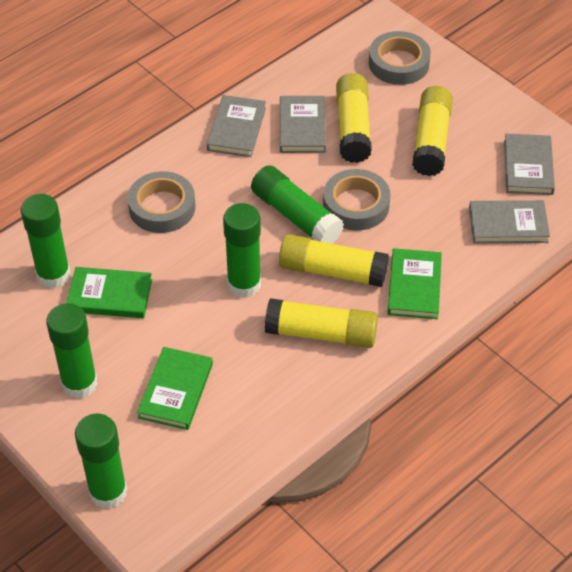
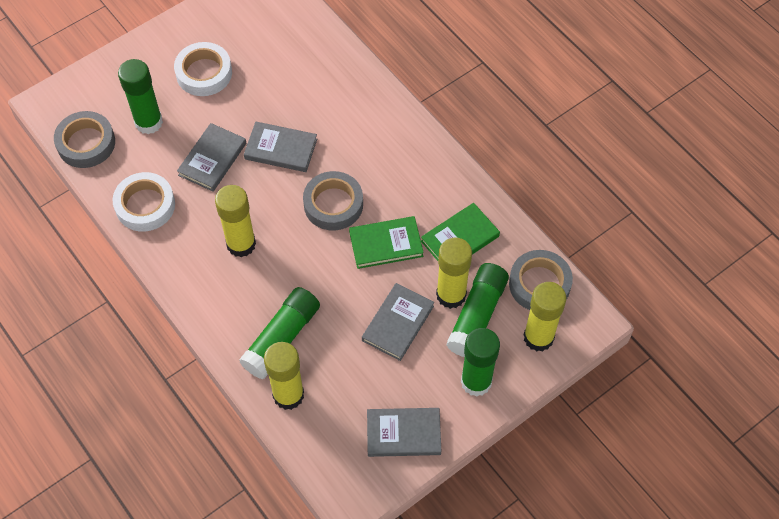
green book: 3 -> 2
green glue stick: 5 -> 4
white tape: 0 -> 2

